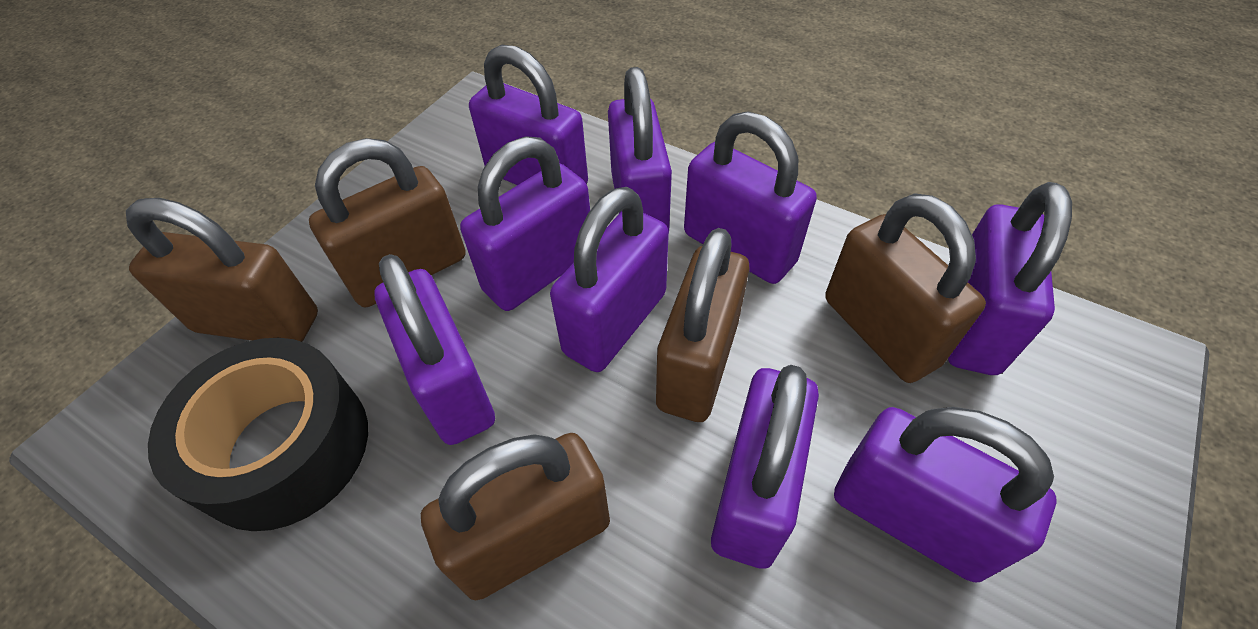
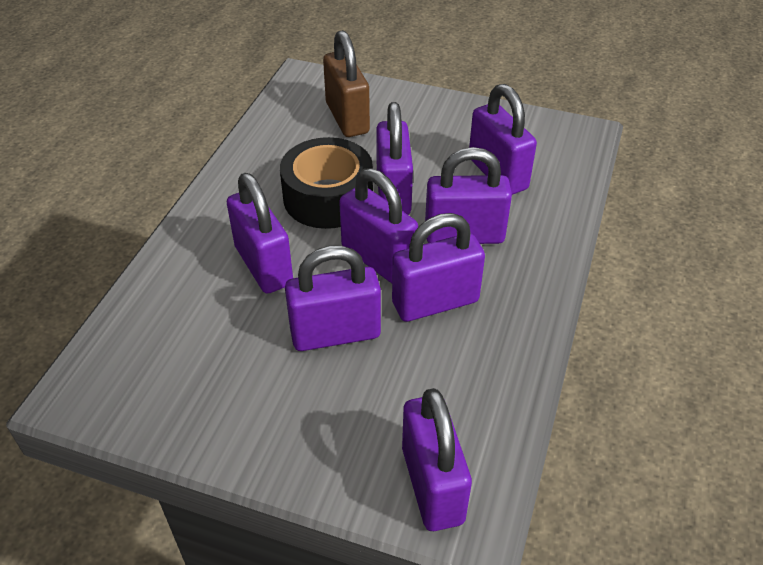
brown padlock: 5 -> 1
purple padlock: 9 -> 8

